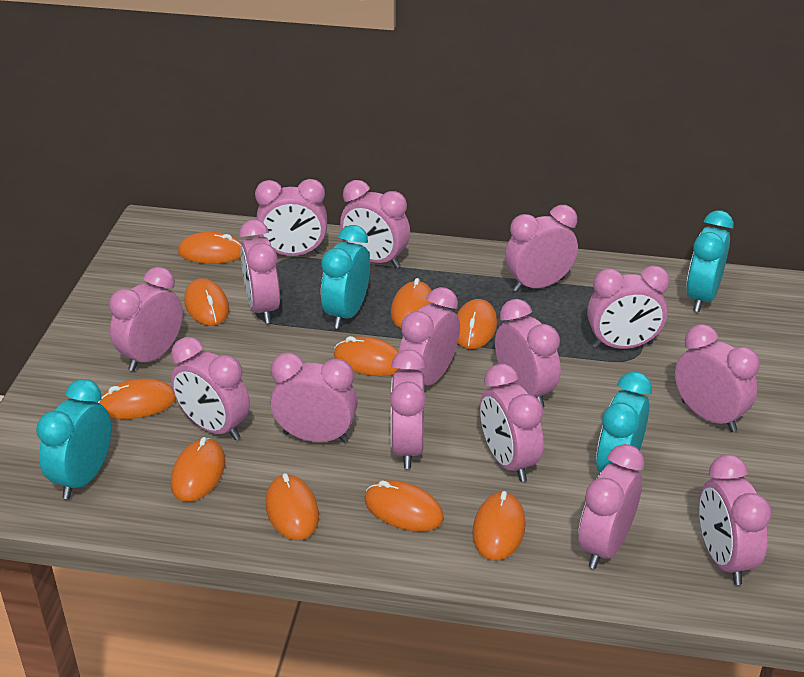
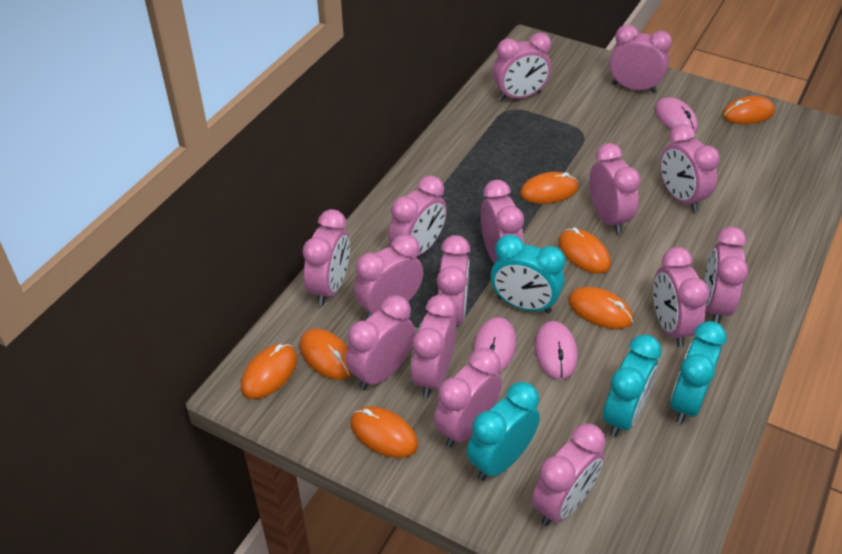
orange mouse: 10 -> 7
pink mouse: 0 -> 3

